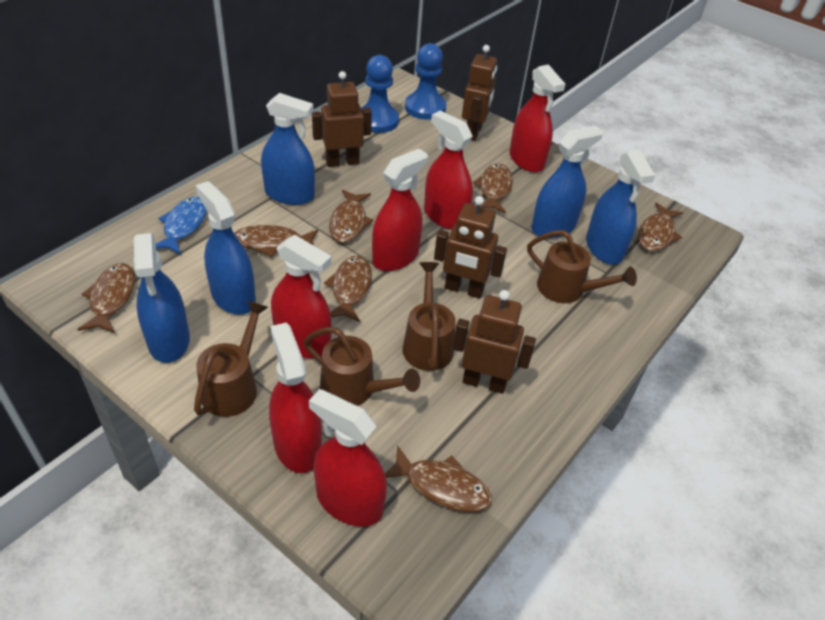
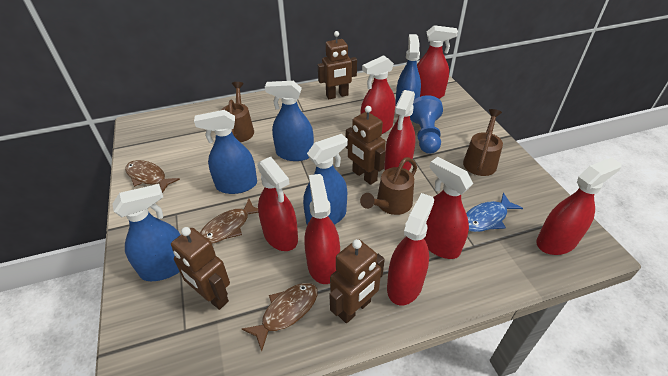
blue pawn: 2 -> 1
brown fish: 7 -> 3
brown watering can: 4 -> 3
red spray bottle: 6 -> 8

